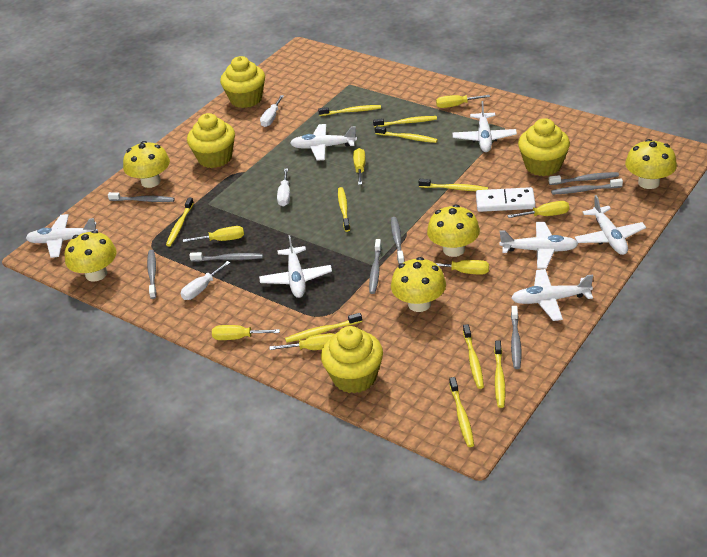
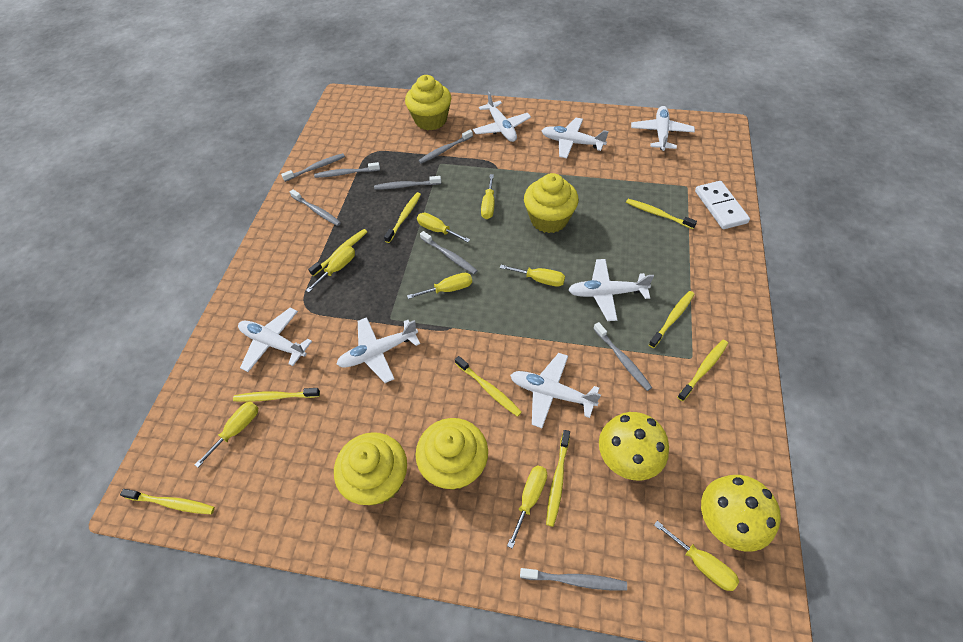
white screwdriver: 3 -> 0
yellow mushroom: 5 -> 2
yellow screwdriver: 7 -> 8
yellow toothbrush: 10 -> 9

